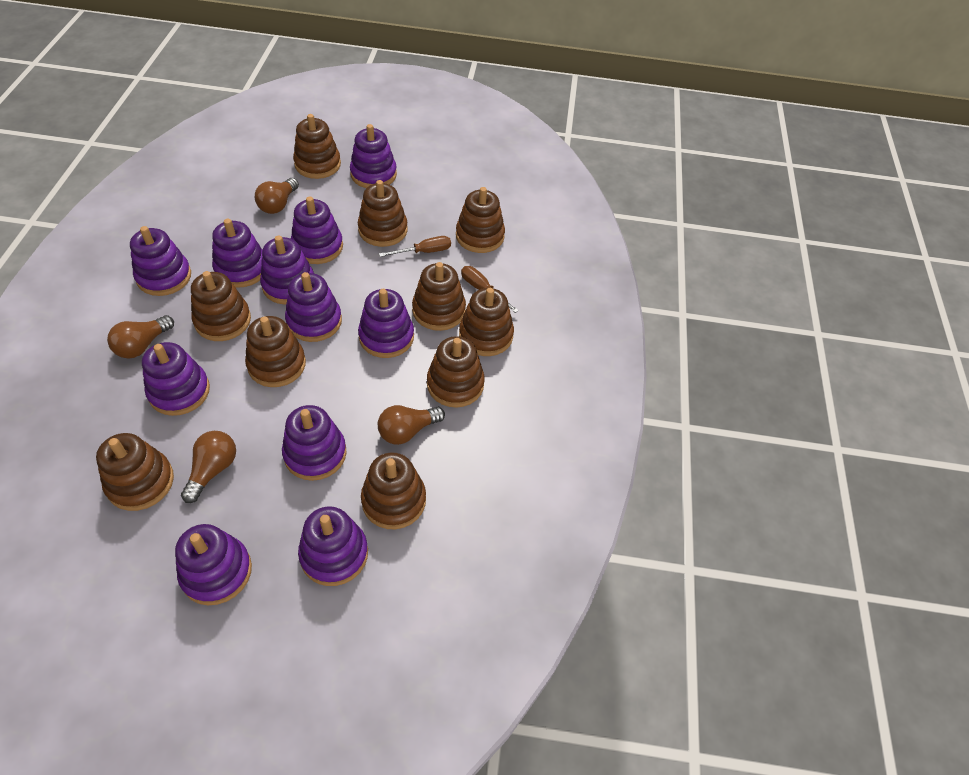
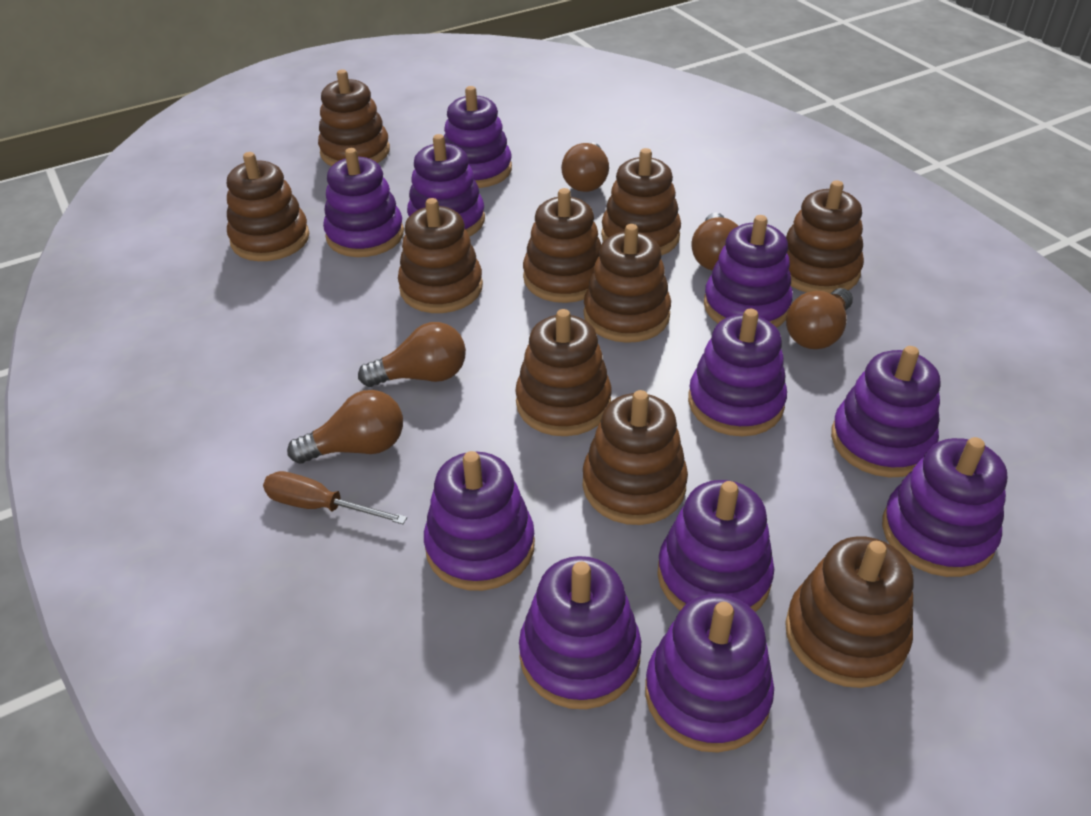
brown light bulb: 4 -> 5
brown screwdriver: 2 -> 1

